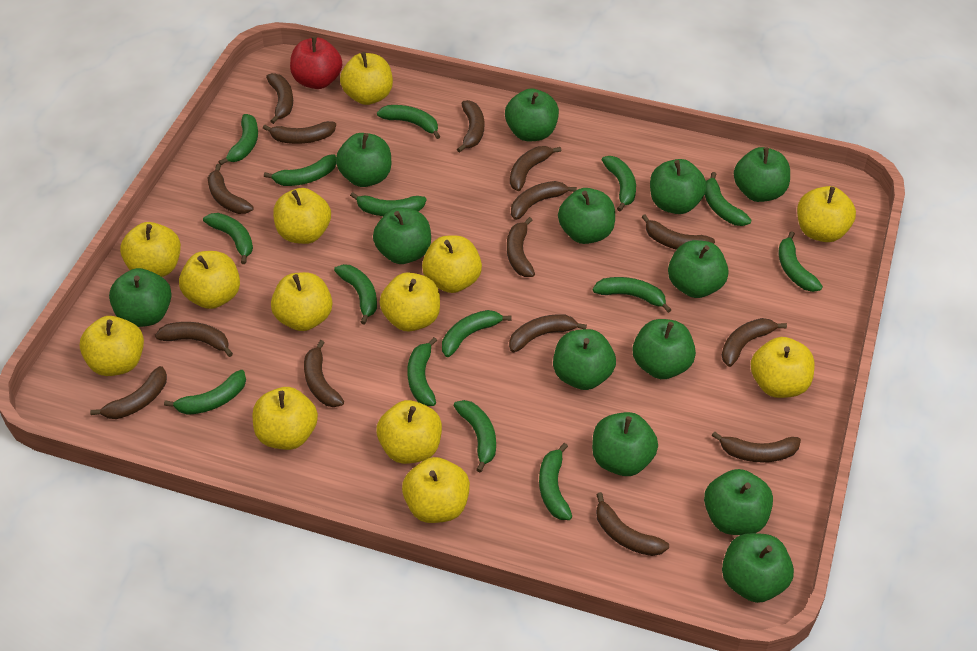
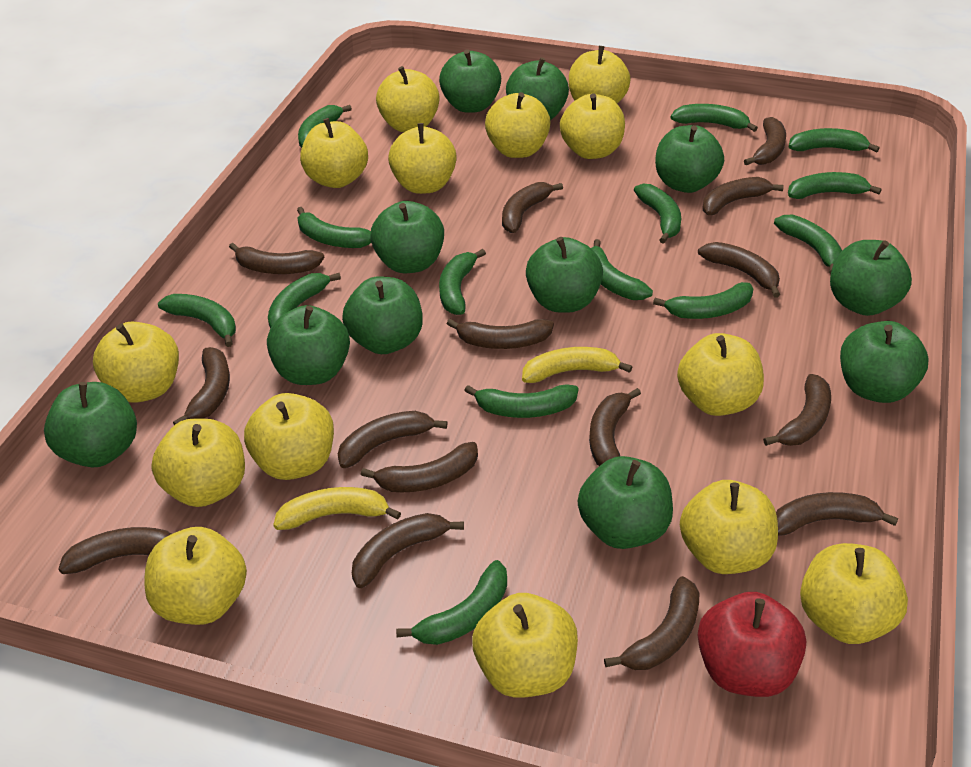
green apple: 13 -> 11
green banana: 15 -> 14
yellow apple: 13 -> 14
yellow banana: 0 -> 2

